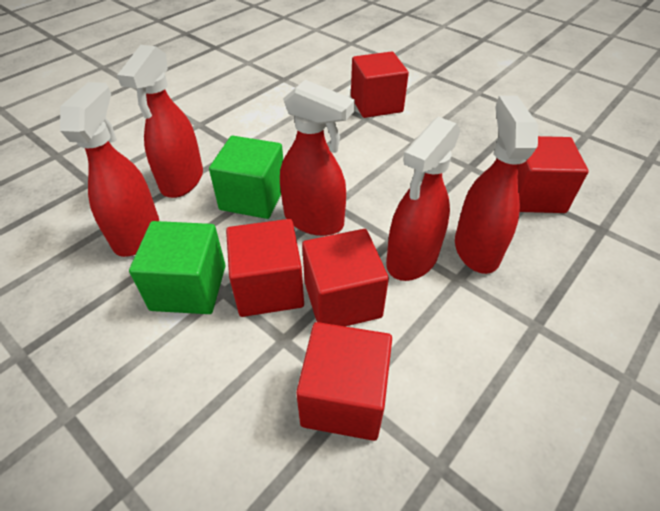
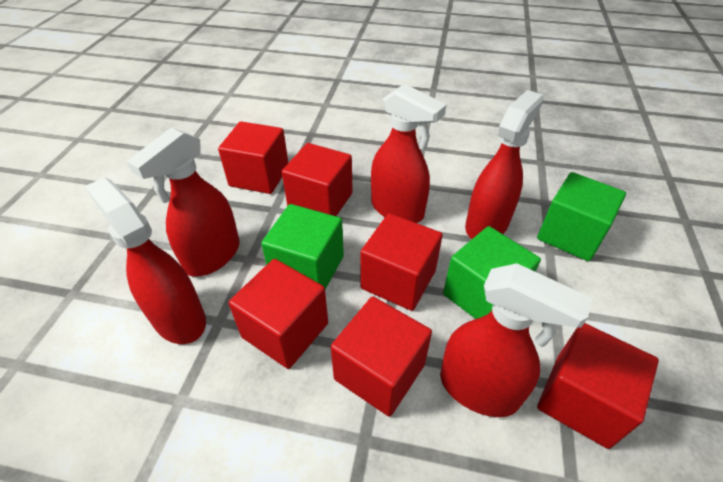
green cube: 2 -> 3
red cube: 5 -> 6

